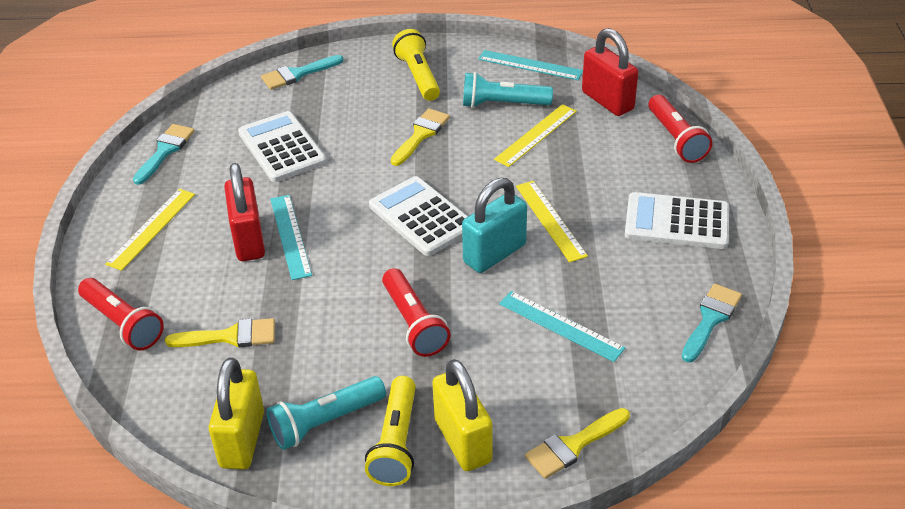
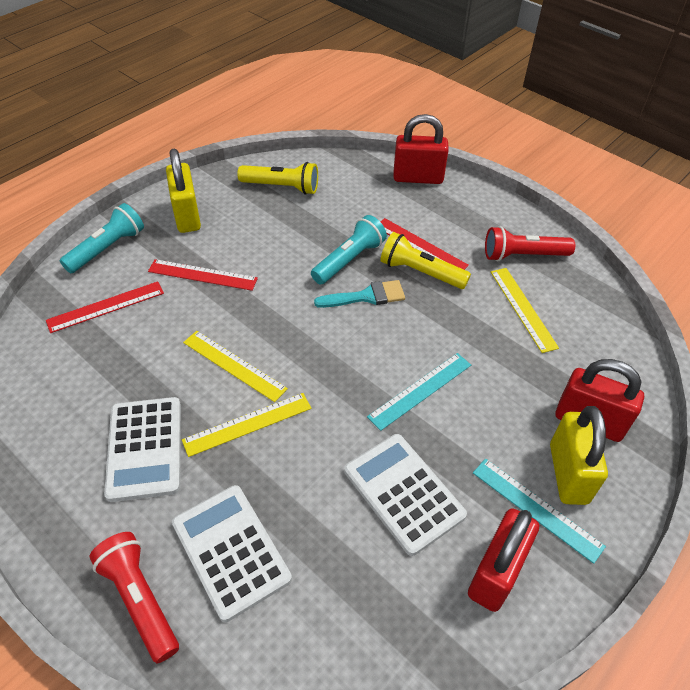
red flashlight: 3 -> 2
red padlock: 2 -> 3
red ruler: 0 -> 3
turquoise brush: 3 -> 1
turquoise padlock: 1 -> 0
turquoise ruler: 3 -> 2
yellow brush: 3 -> 0

